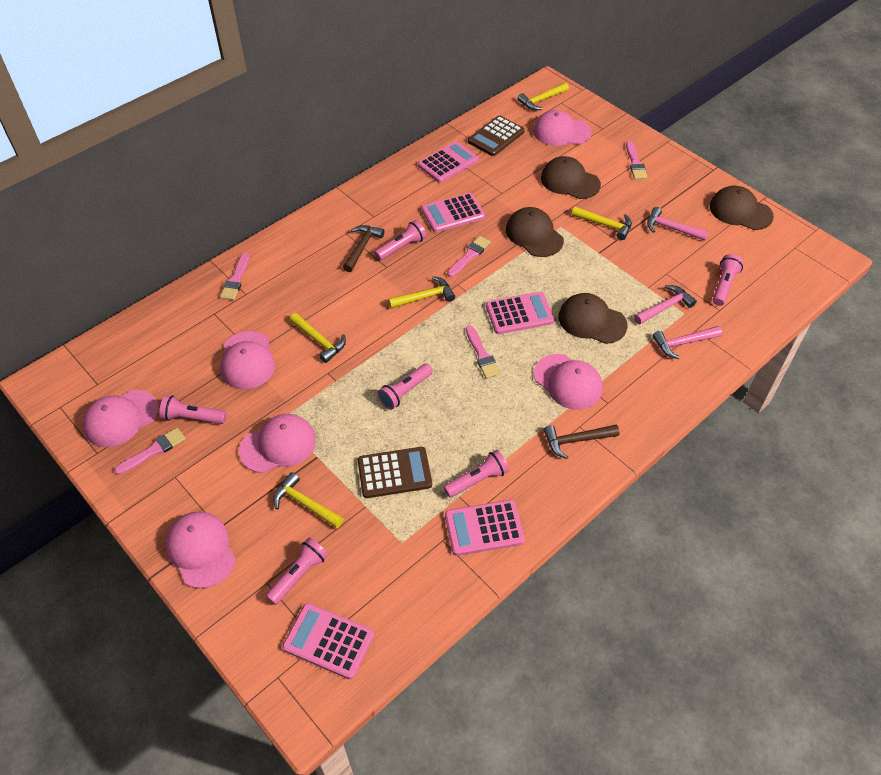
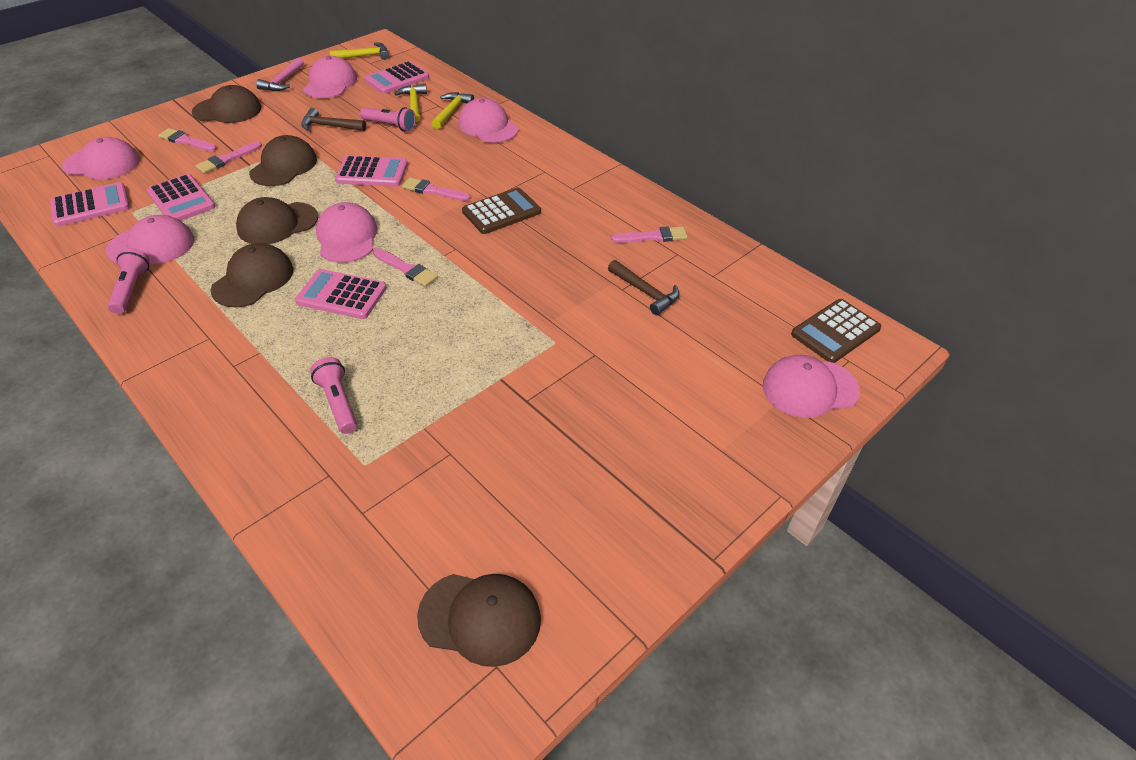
brown cap: 4 -> 5
pink flashlight: 6 -> 3
pink hammer: 3 -> 1
yellow hammer: 5 -> 3

